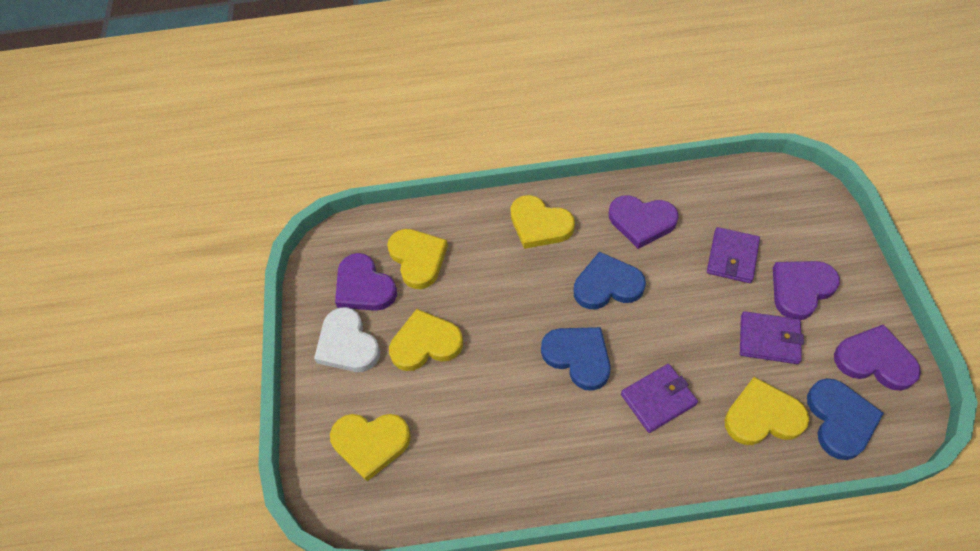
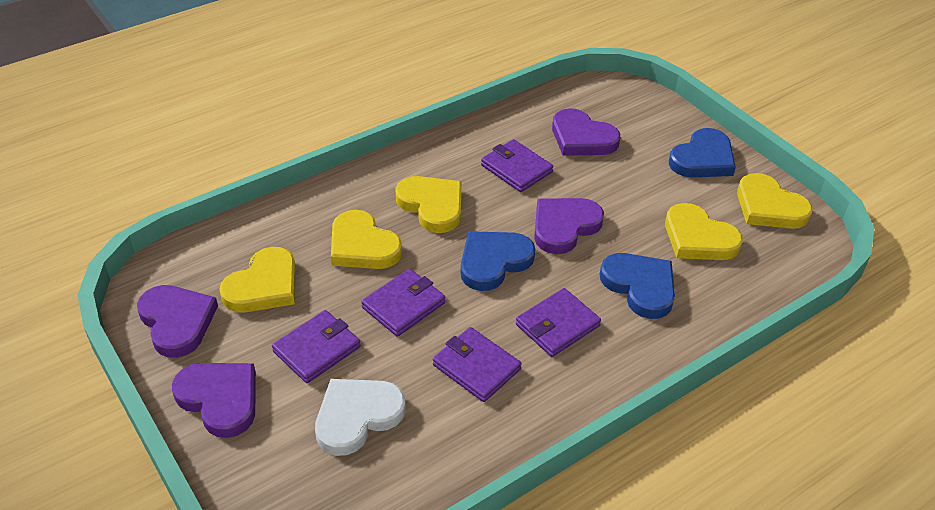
purple wallet: 3 -> 5

